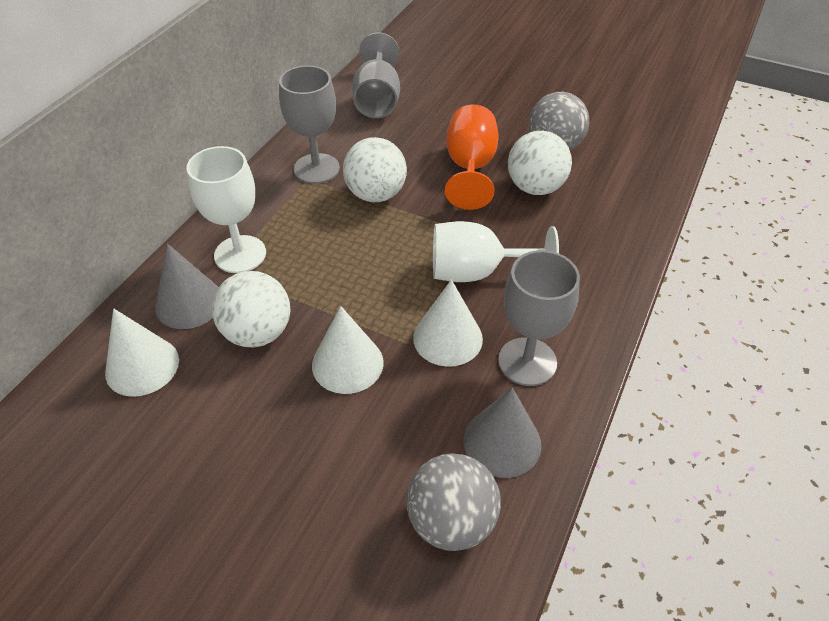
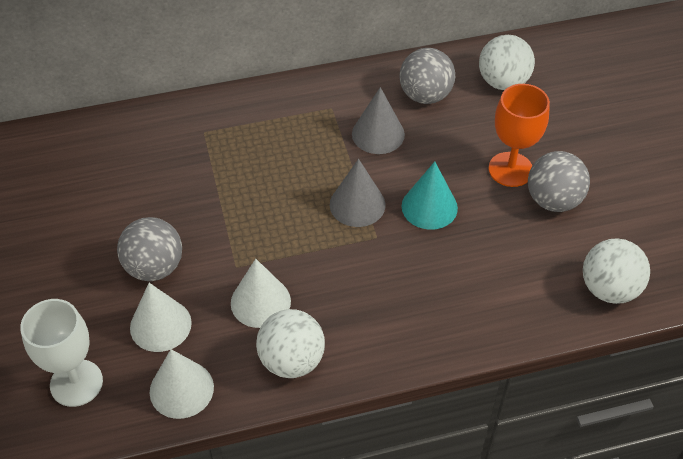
grey ball: 2 -> 3
grey goblet: 3 -> 0
turquoise cone: 0 -> 1
white goblet: 2 -> 1

